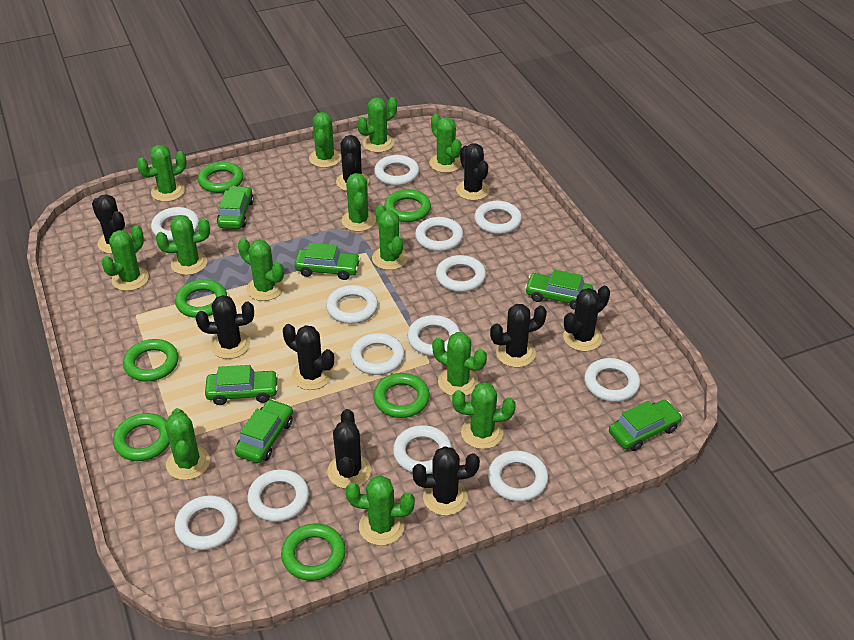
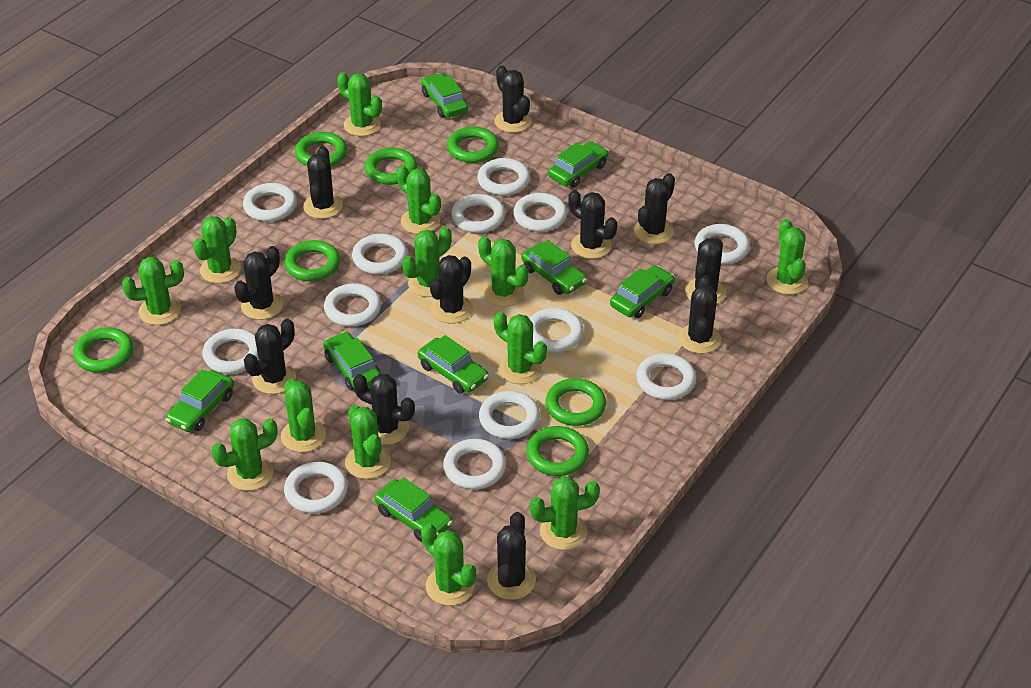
black cactus: 9 -> 11
green car: 6 -> 8

